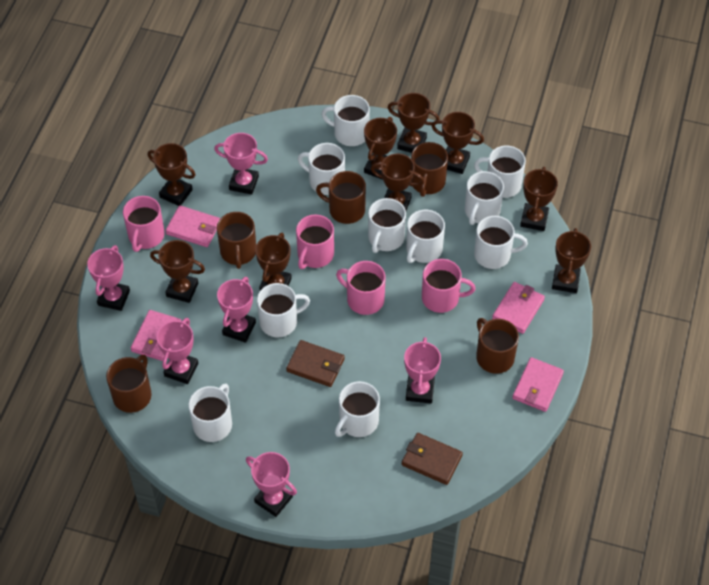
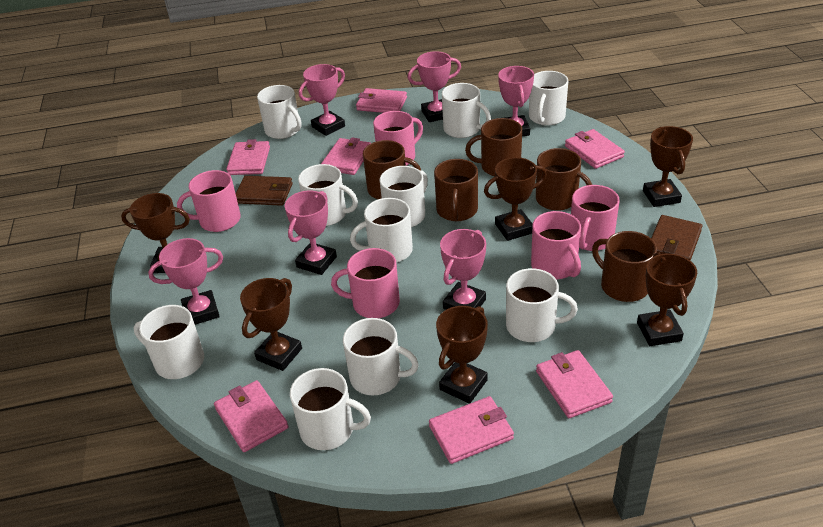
brown trophy: 9 -> 6
pink mug: 4 -> 5
pink wallet: 4 -> 7

